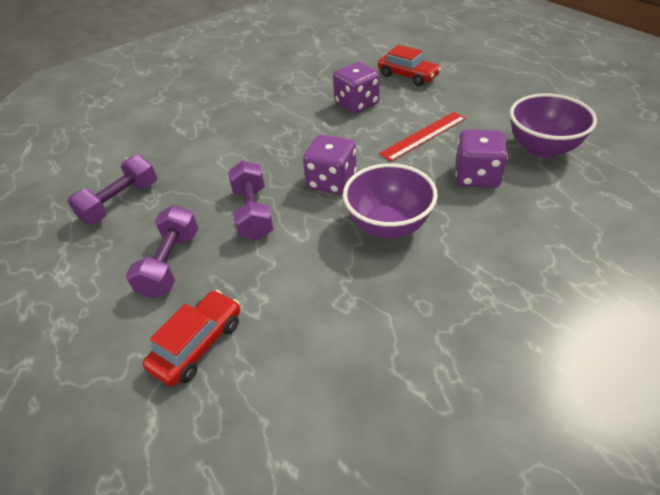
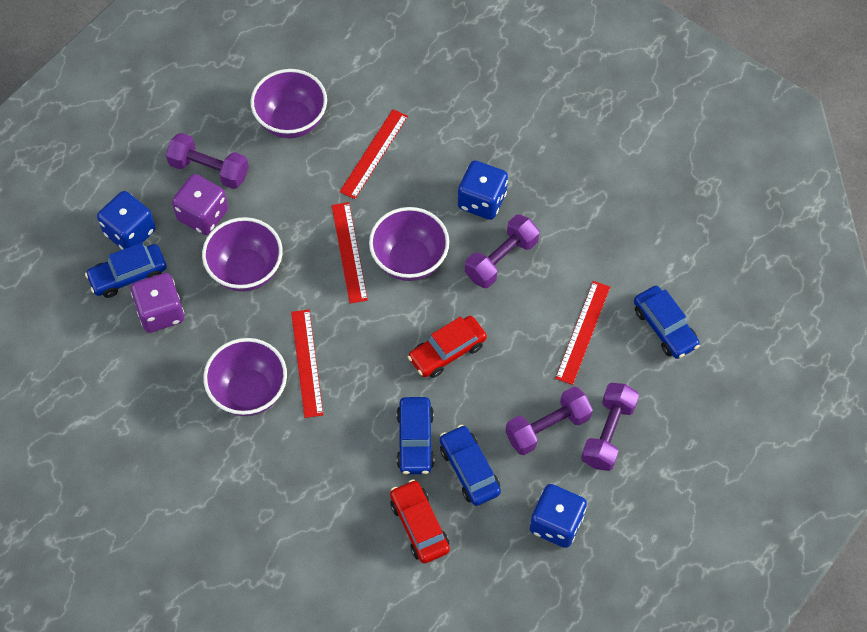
blue car: 0 -> 4
blue dice: 0 -> 3
purple bowl: 2 -> 4
purple dice: 3 -> 2
purple dumbbell: 3 -> 4
red ruler: 1 -> 4

